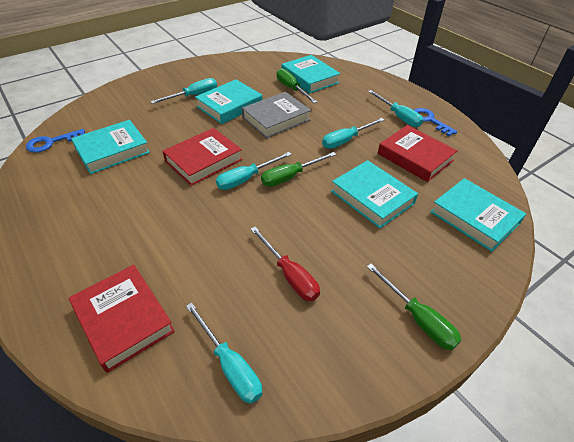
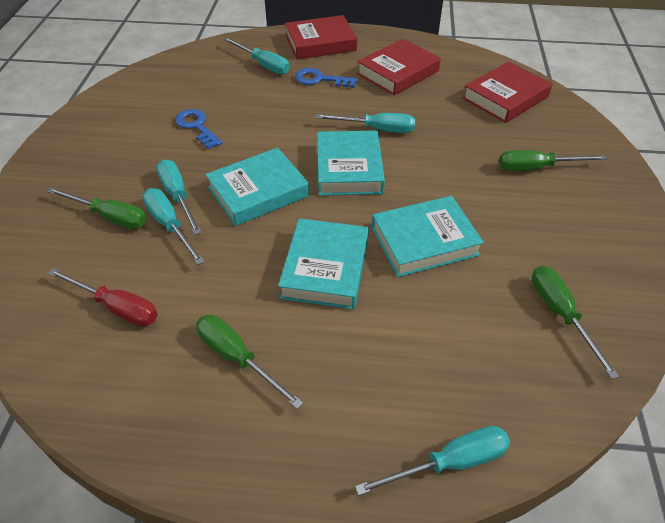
green screwdriver: 3 -> 4
grey book: 1 -> 0
turquoise book: 5 -> 4

